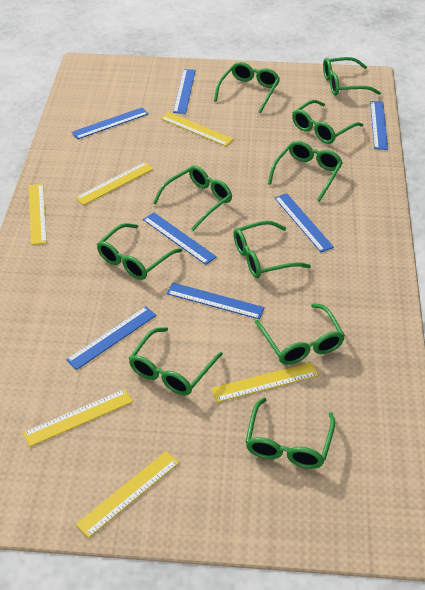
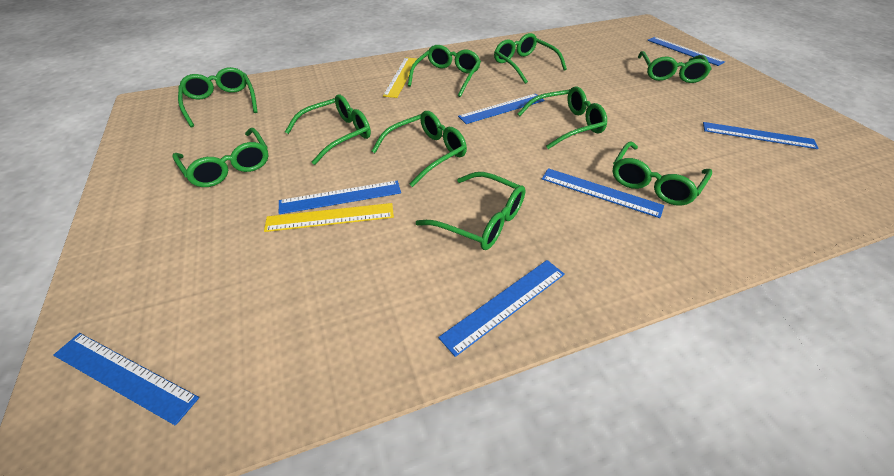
yellow ruler: 6 -> 2

